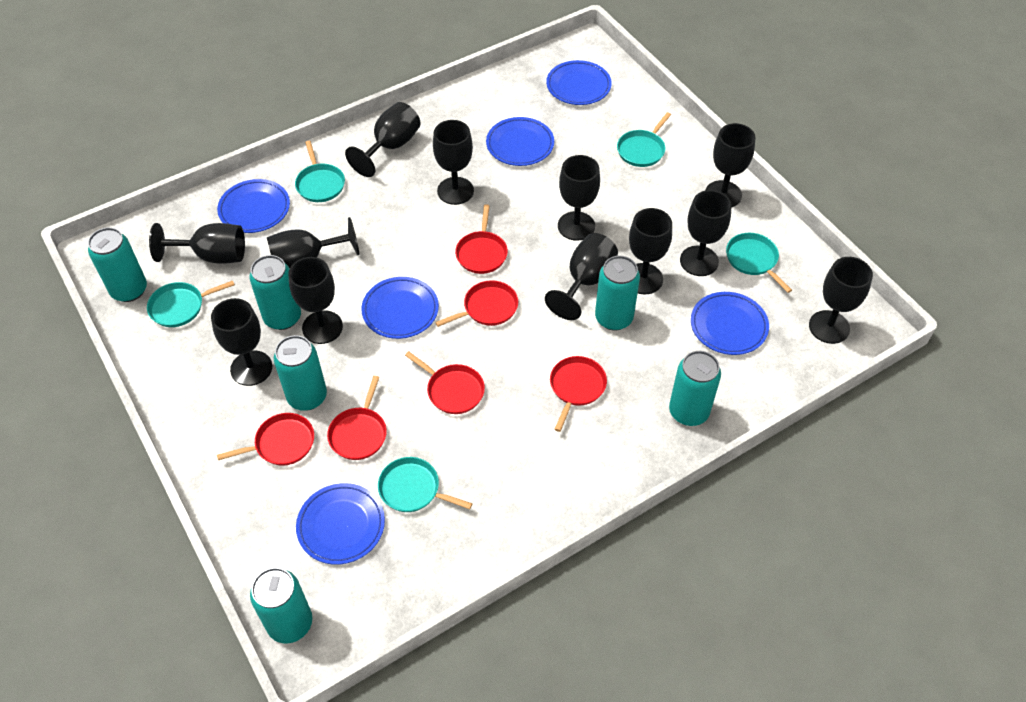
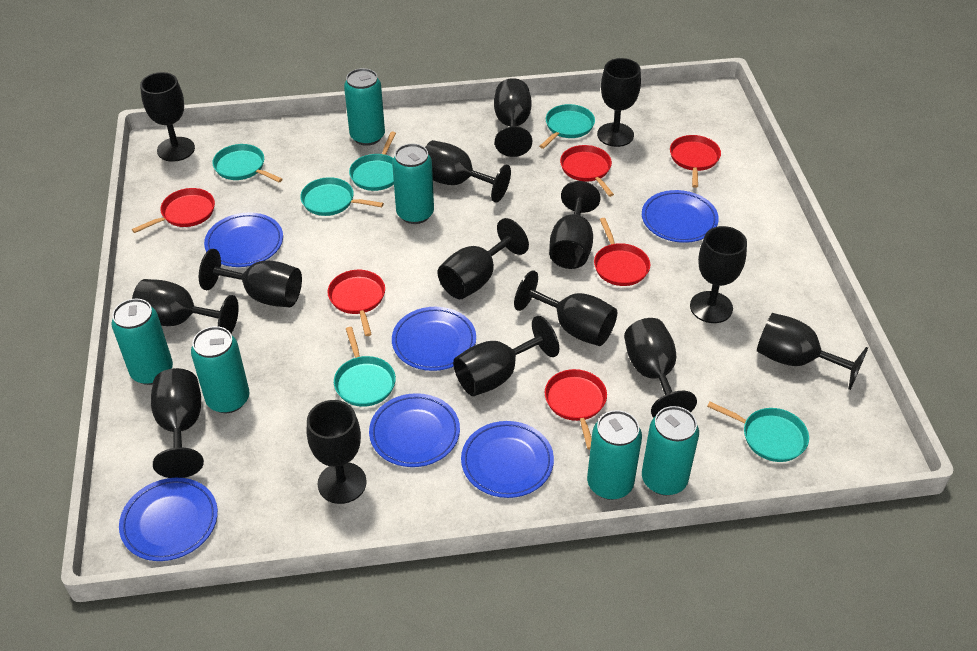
black goblet: 12 -> 15
turquoise pan: 5 -> 6

